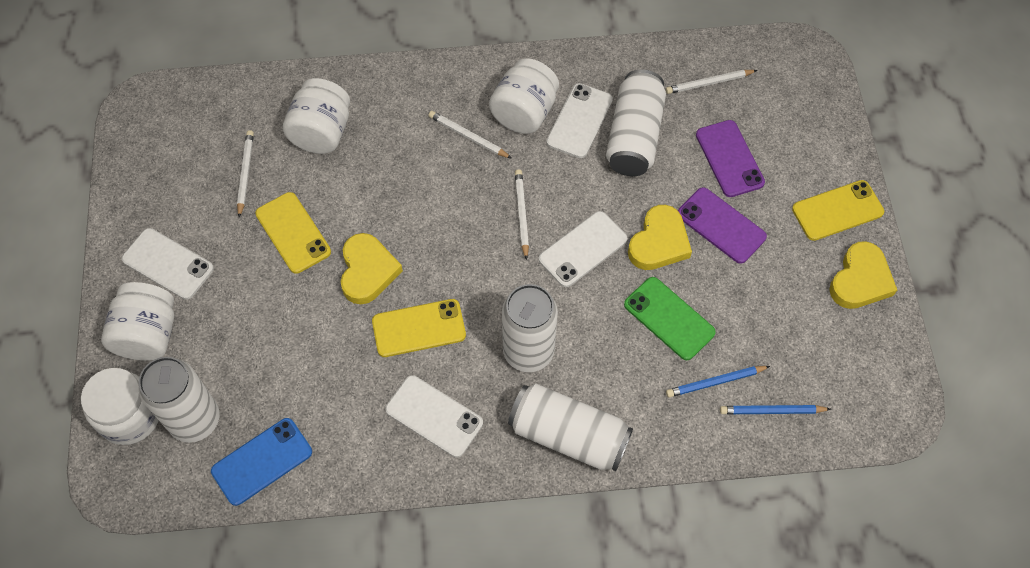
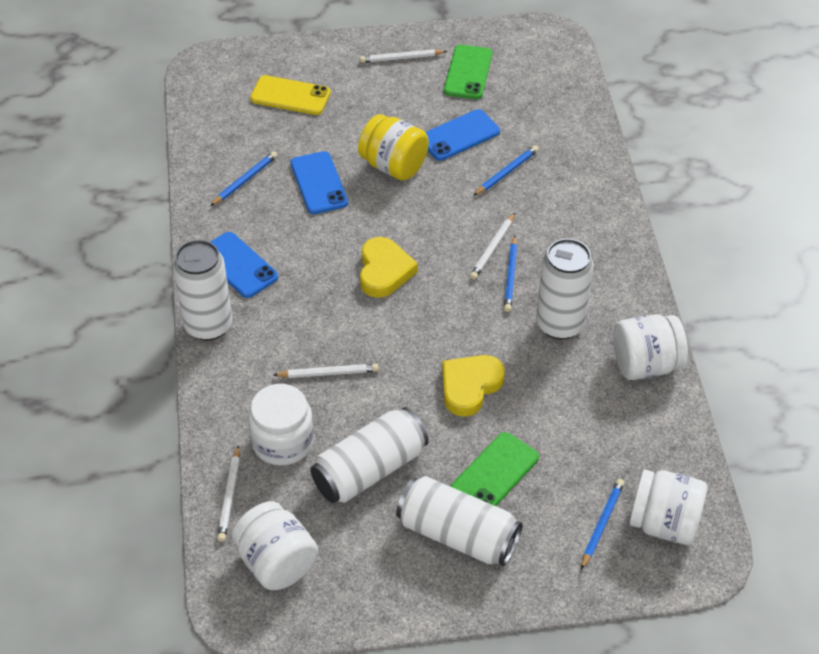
blue pencil: 2 -> 4
blue phone: 1 -> 3
green phone: 1 -> 2
purple phone: 2 -> 0
white phone: 4 -> 0
yellow heart: 3 -> 2
yellow jar: 0 -> 1
yellow phone: 3 -> 1

